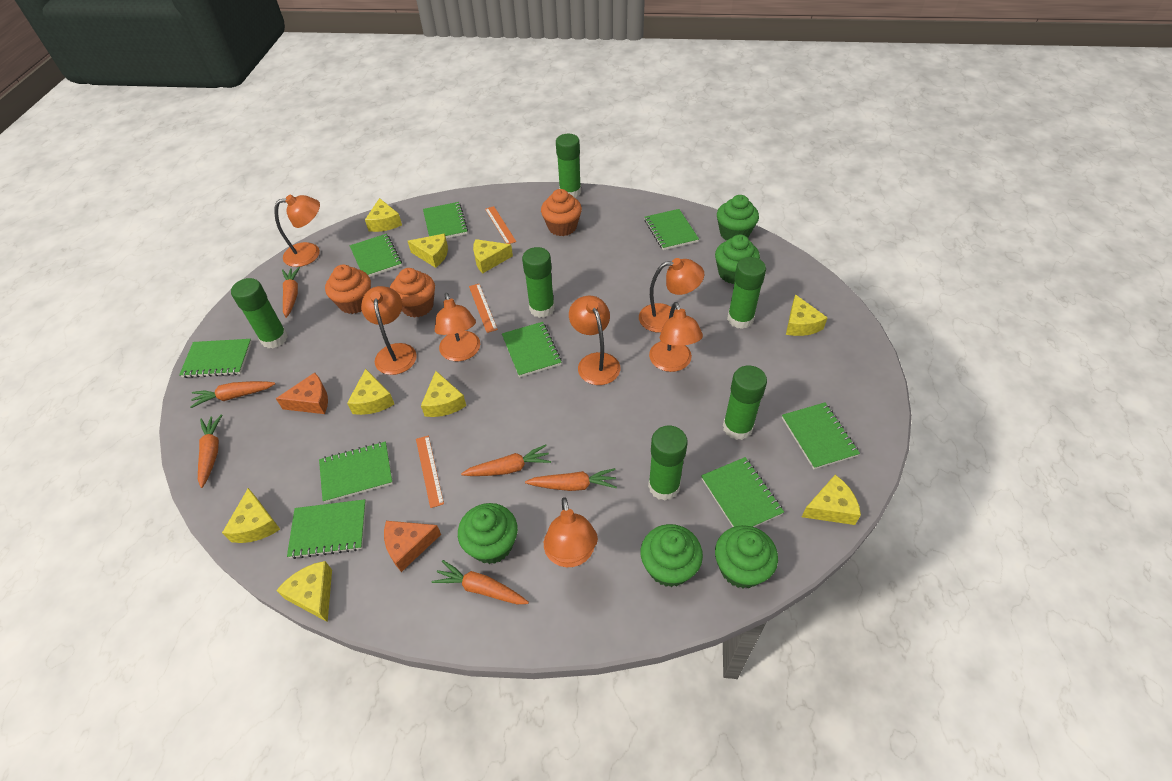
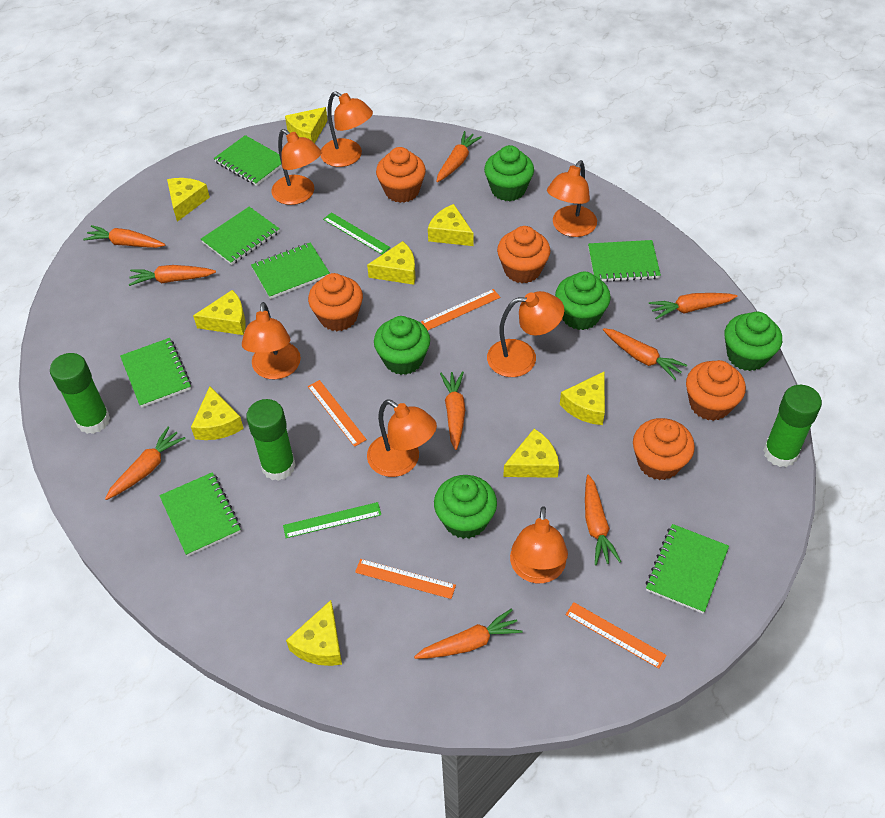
green glue stick: 6 -> 3
green notebook: 9 -> 7
green ruler: 0 -> 2
orange carrot: 6 -> 9
orange cheese: 2 -> 0
orange cupcake: 3 -> 5
orange ruler: 3 -> 4

